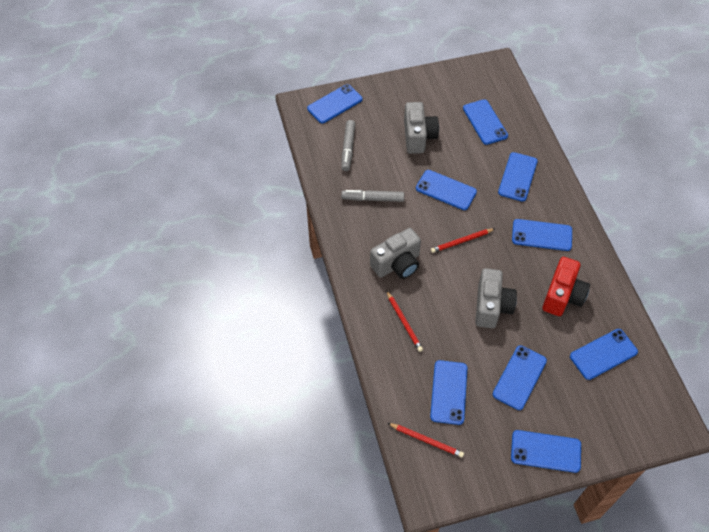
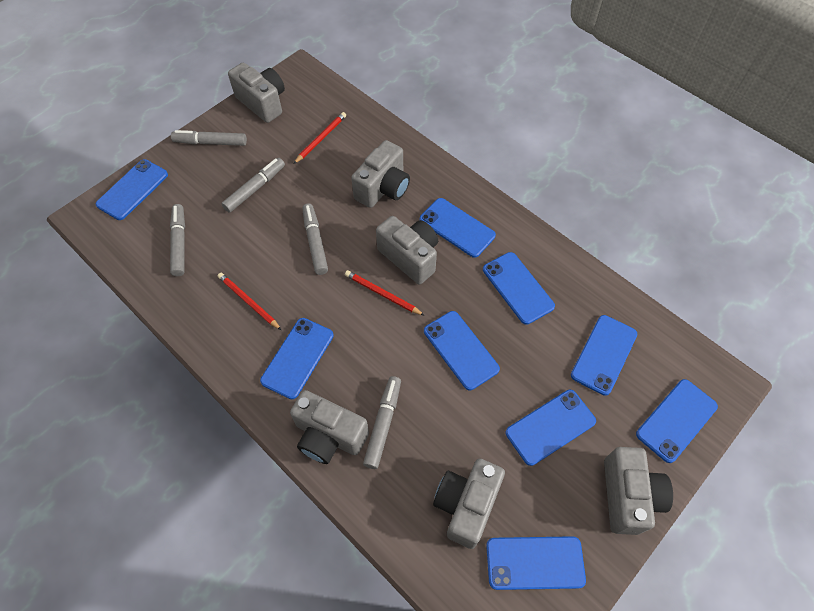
grey camera: 3 -> 6
grey marker: 2 -> 5
red camera: 1 -> 0

